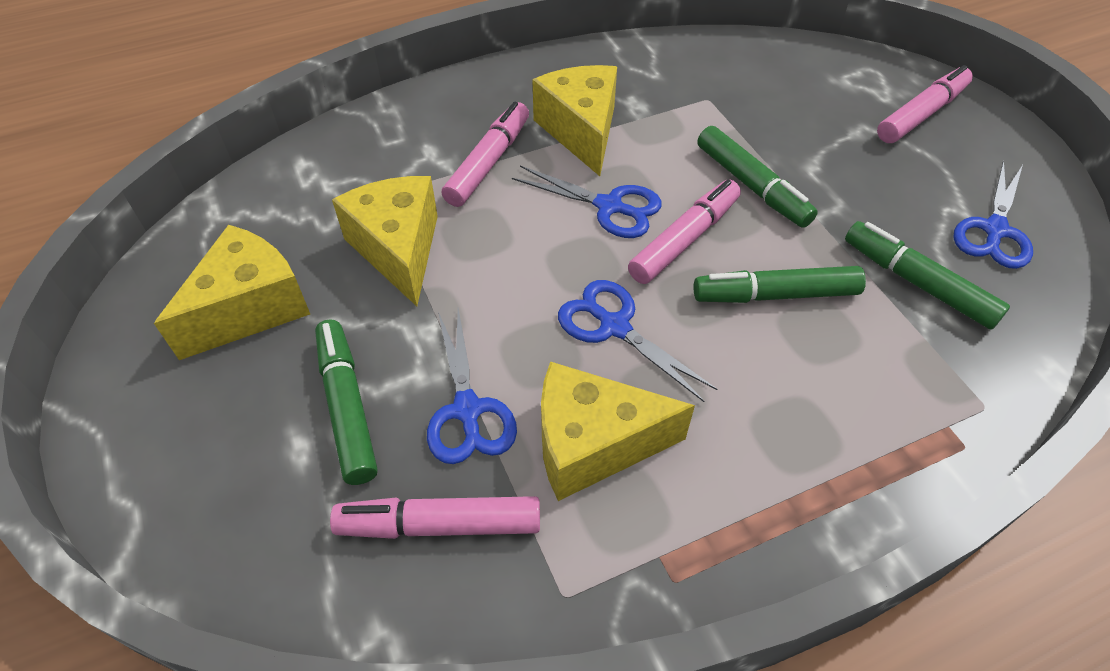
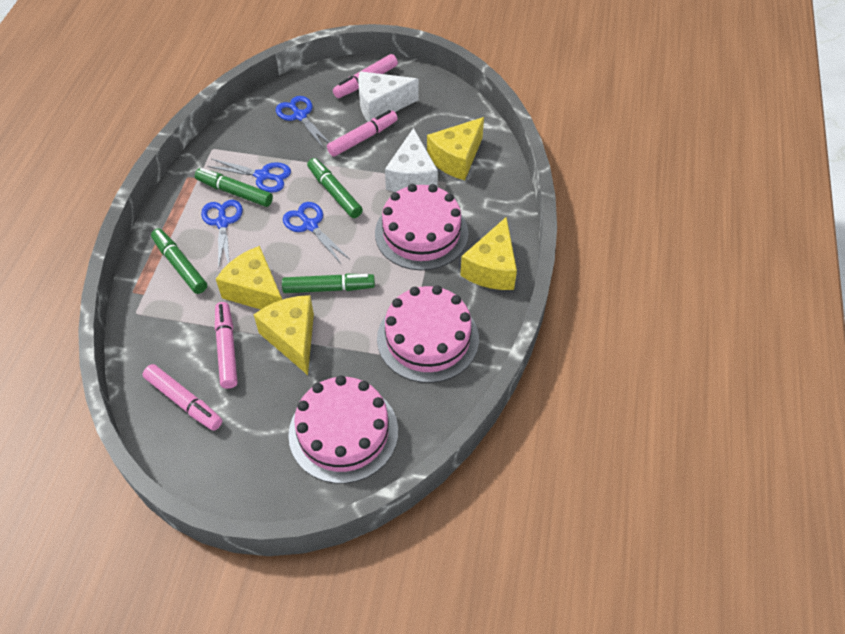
pink cake: 0 -> 3
white cheese: 0 -> 2

